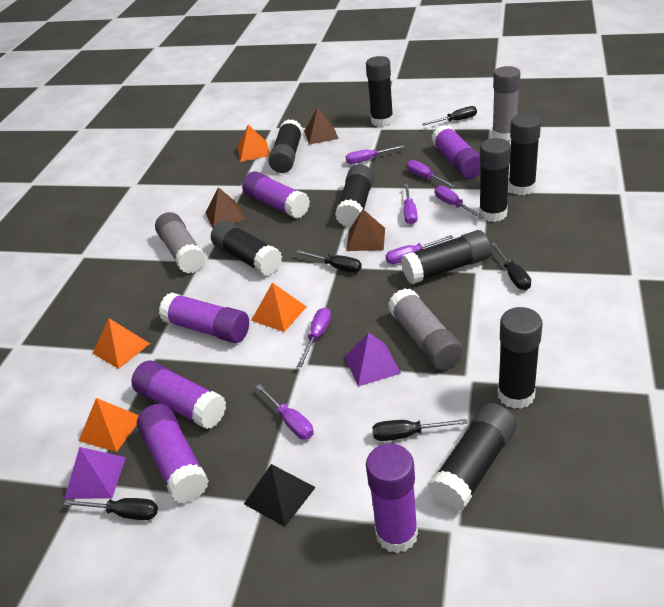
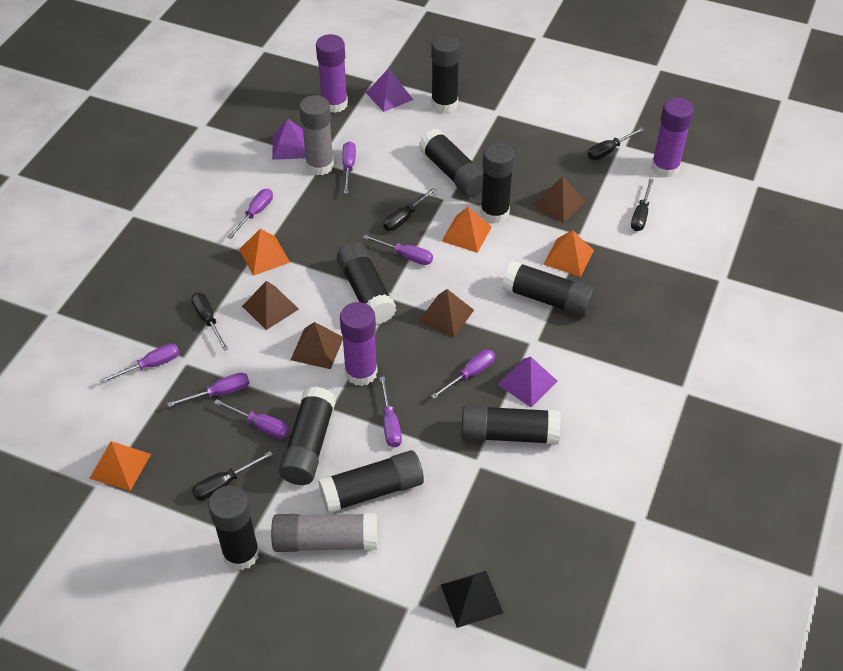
brown pyramid: 3 -> 4
grey glue stick: 3 -> 2
purple glue stick: 6 -> 3
purple pyramid: 2 -> 3
purple screwdriver: 7 -> 8

